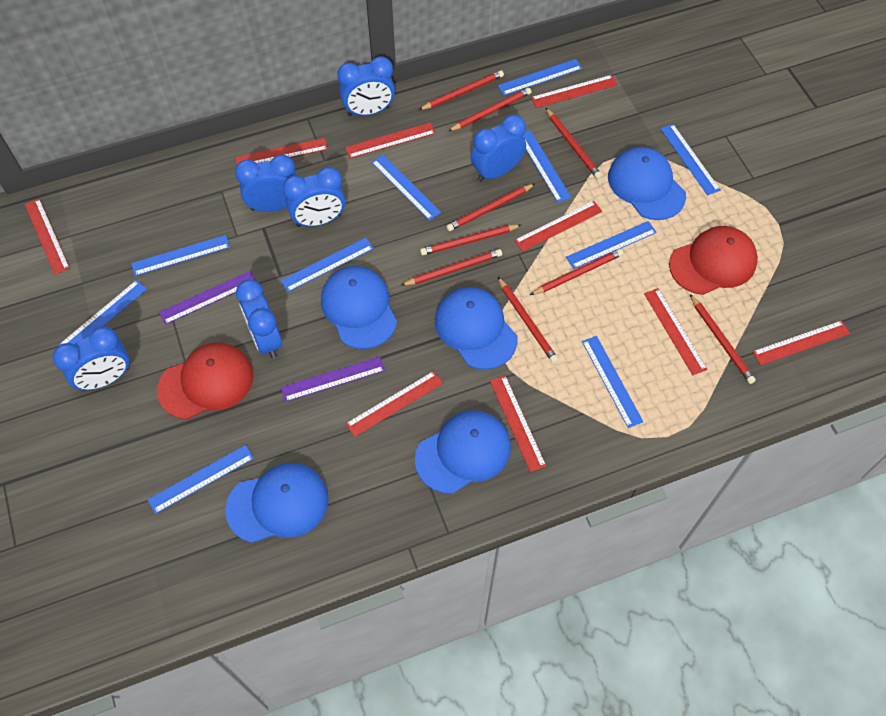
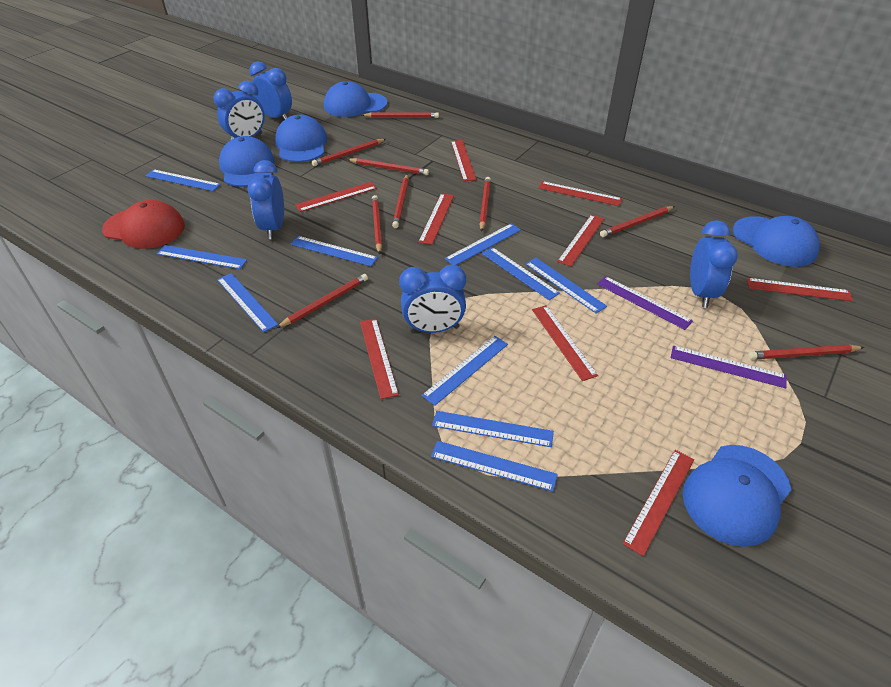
blue clock: 6 -> 5
red cap: 2 -> 1

